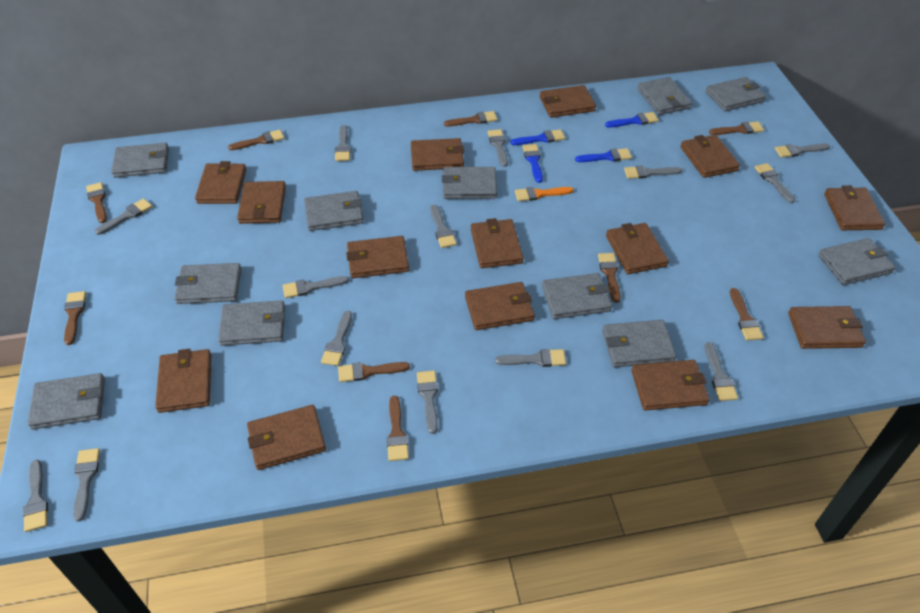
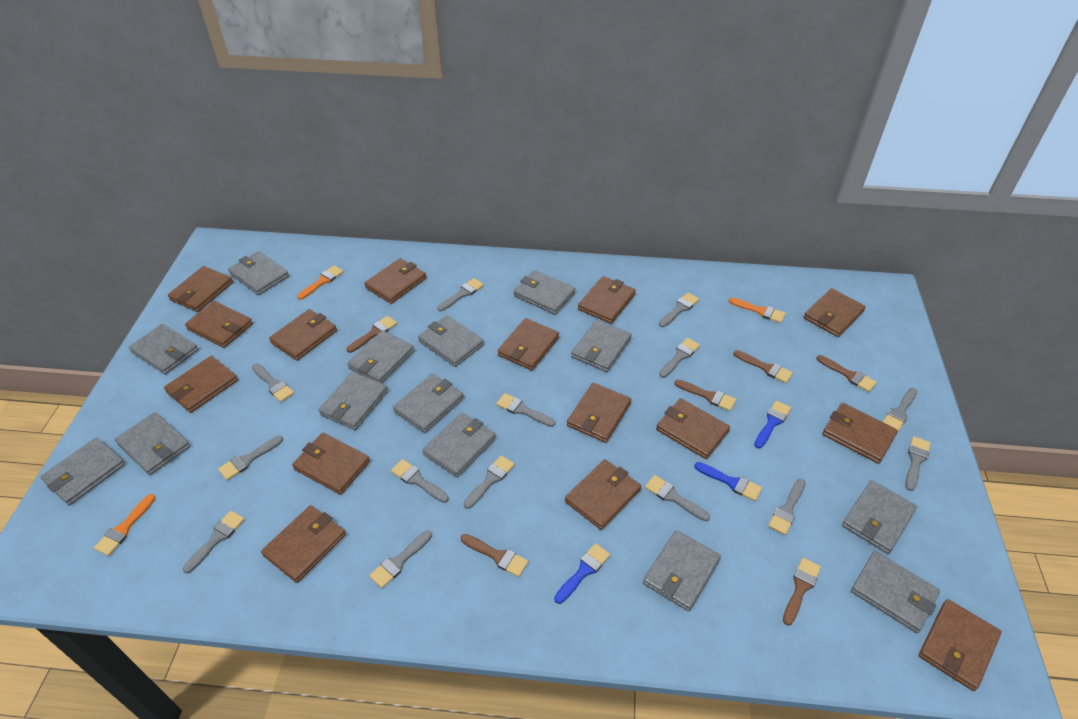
blue brush: 4 -> 3
brown brush: 9 -> 6
brown wallet: 14 -> 15
grey wallet: 11 -> 14
orange brush: 1 -> 3

